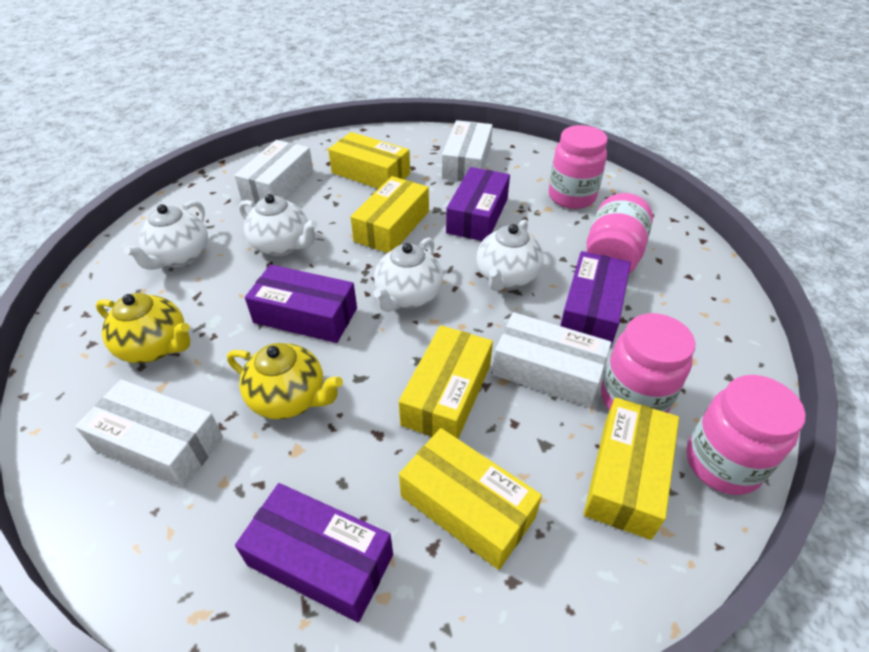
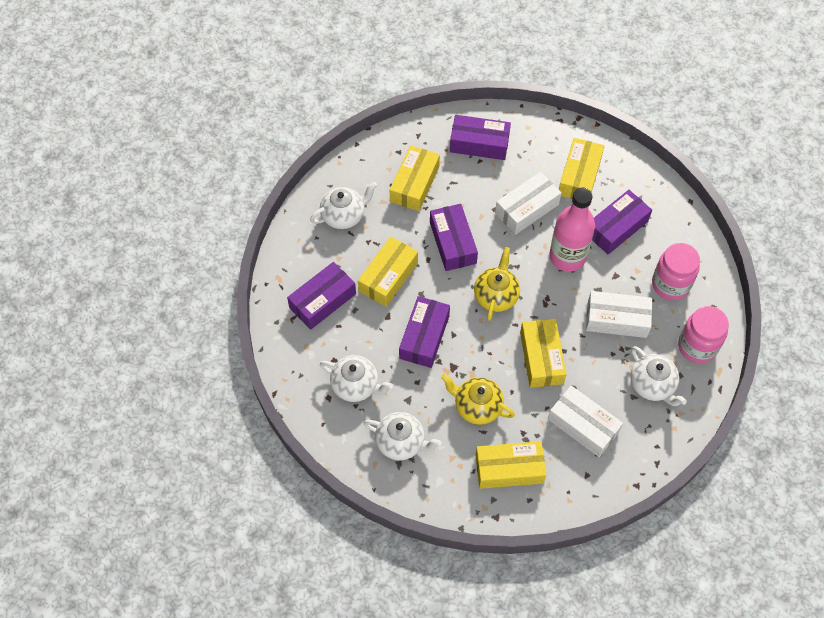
pink bottle: 0 -> 1
pink jar: 4 -> 2
purple box: 4 -> 5
white box: 4 -> 3

